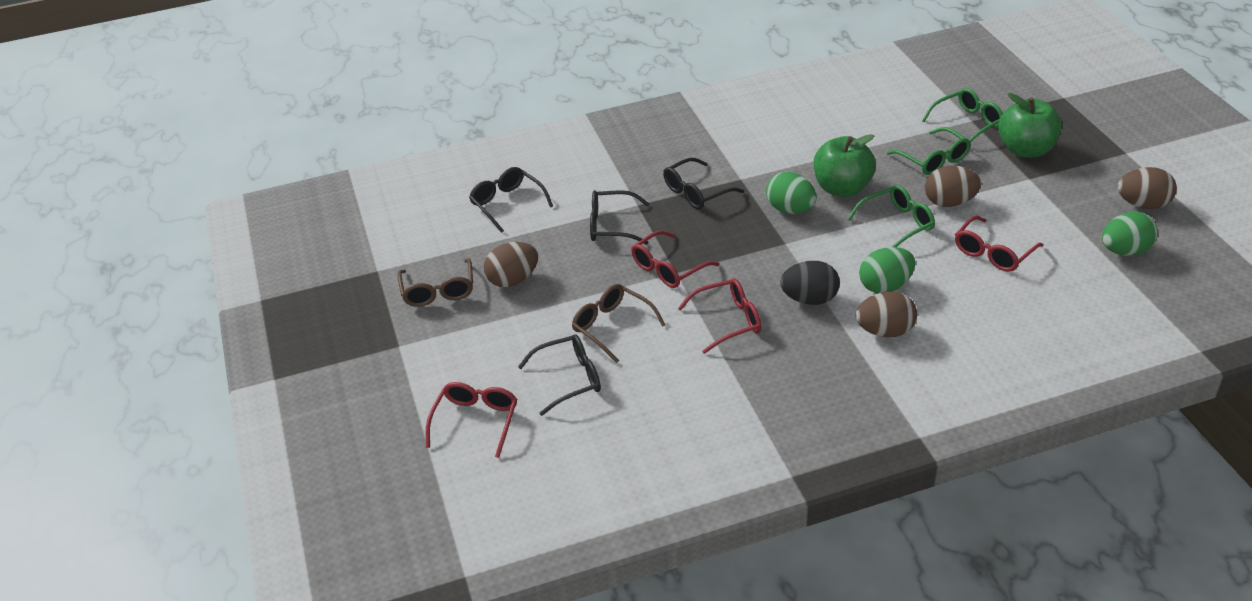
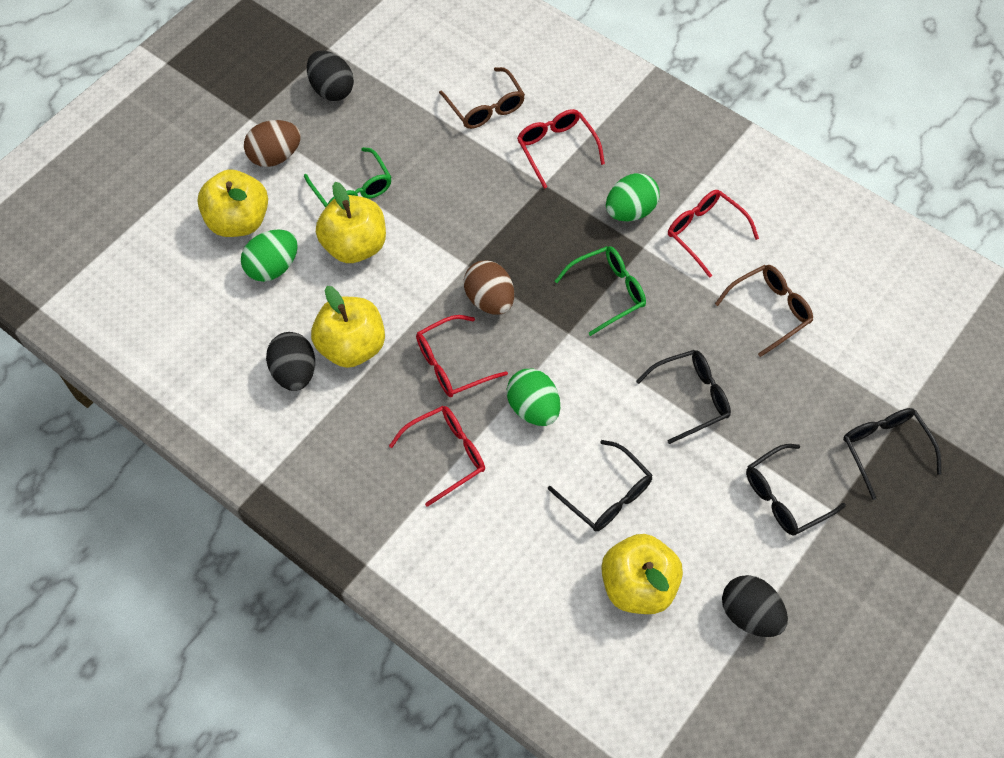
black egg: 1 -> 3
brown egg: 4 -> 2
green apple: 2 -> 0
green glasses: 3 -> 2
yellow apple: 0 -> 4

